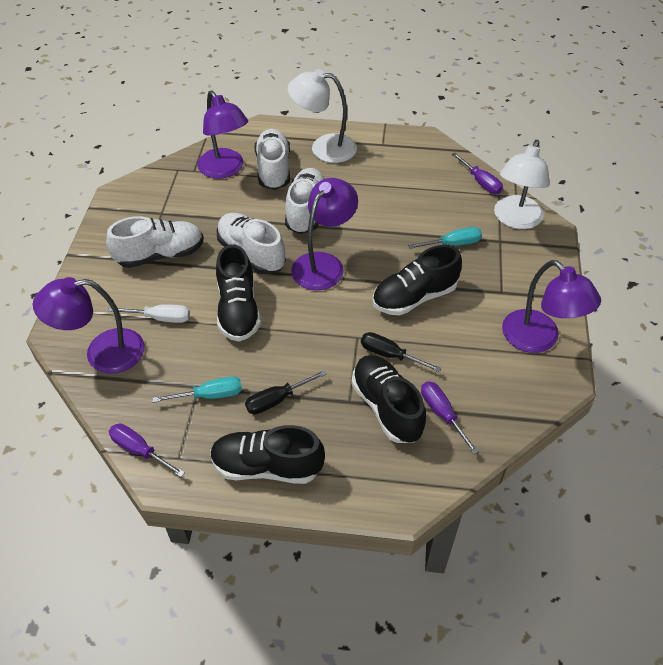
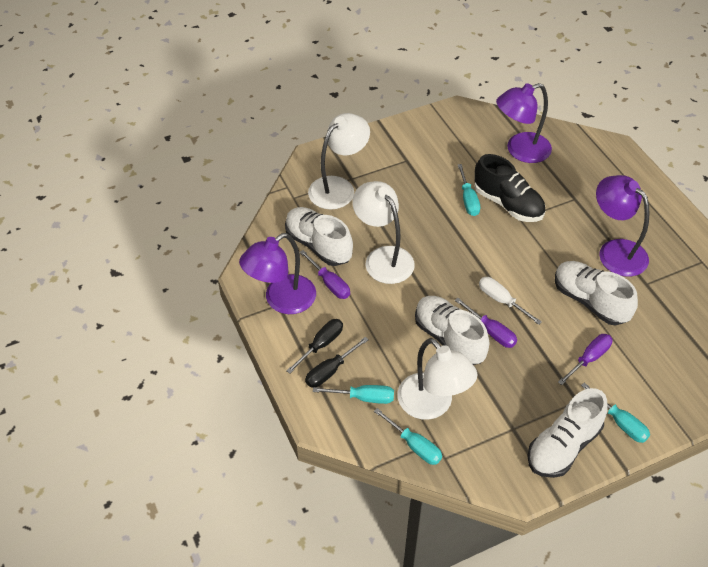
black shoe: 4 -> 1
purple lamp: 4 -> 3
turquoise screwdriver: 2 -> 4
white lamp: 2 -> 3

